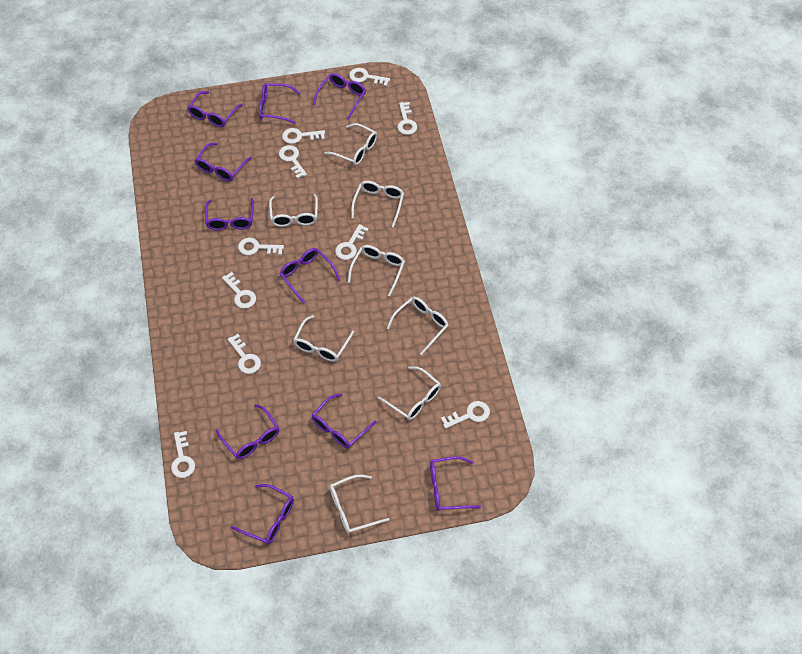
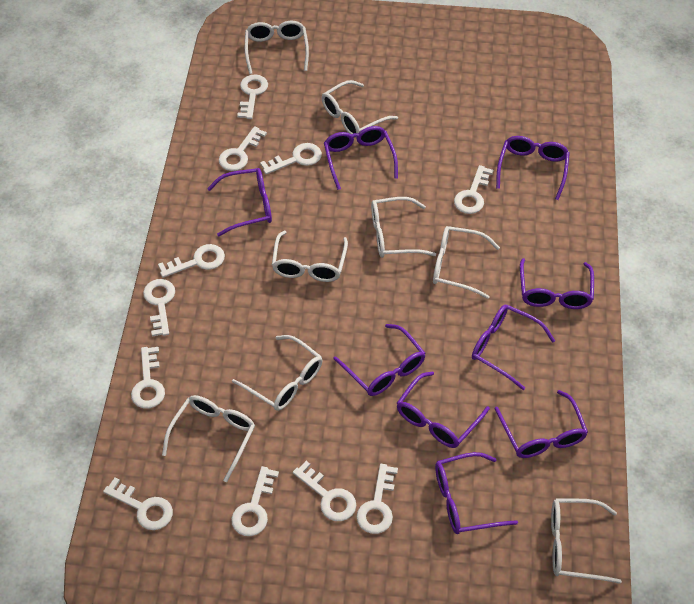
purple glasses: 10 -> 9
white key: 10 -> 11

